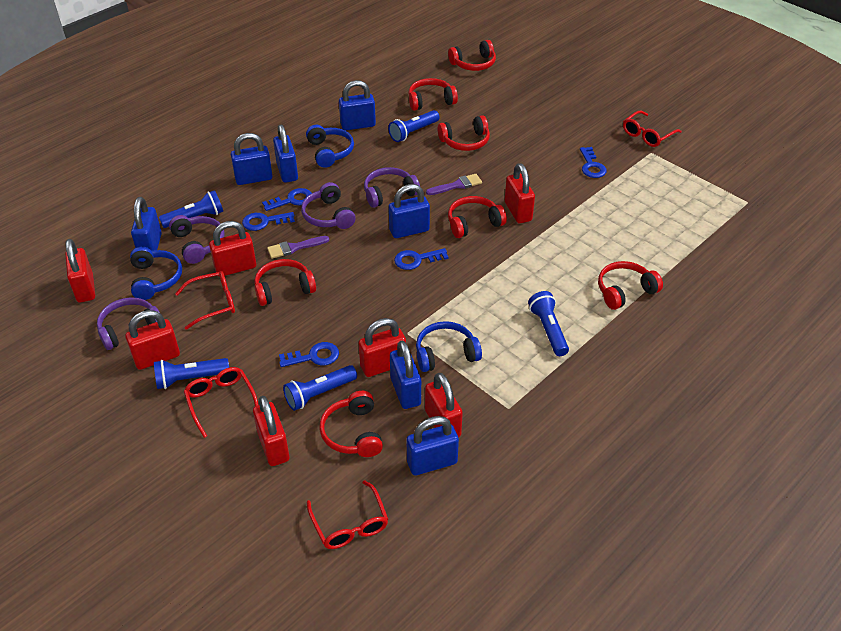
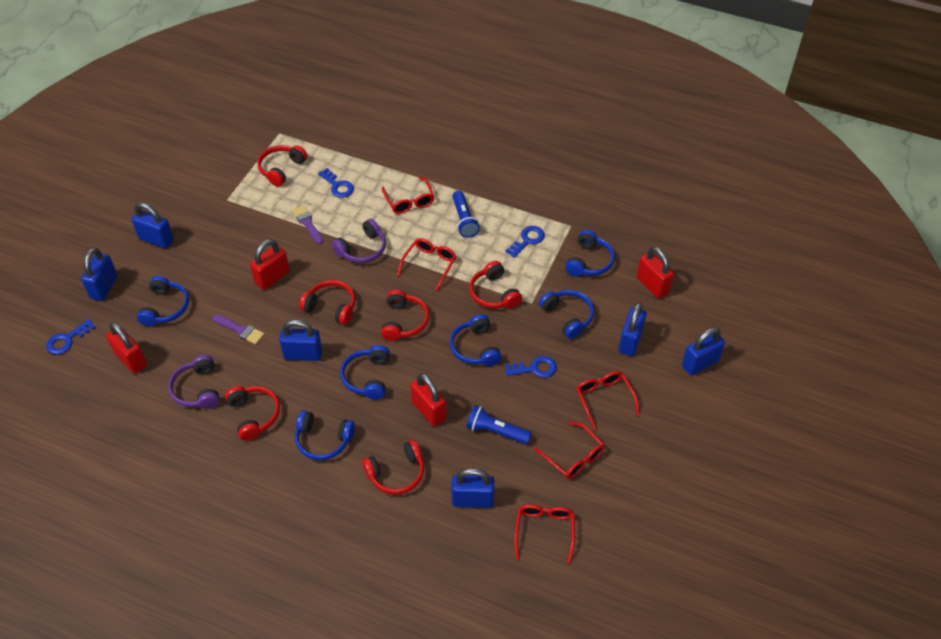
blue flashlight: 5 -> 2
blue headphones: 3 -> 6
blue key: 5 -> 4
blue padlock: 7 -> 6
purple headphones: 4 -> 2
red glasses: 4 -> 5
red headphones: 7 -> 6
red padlock: 7 -> 4

